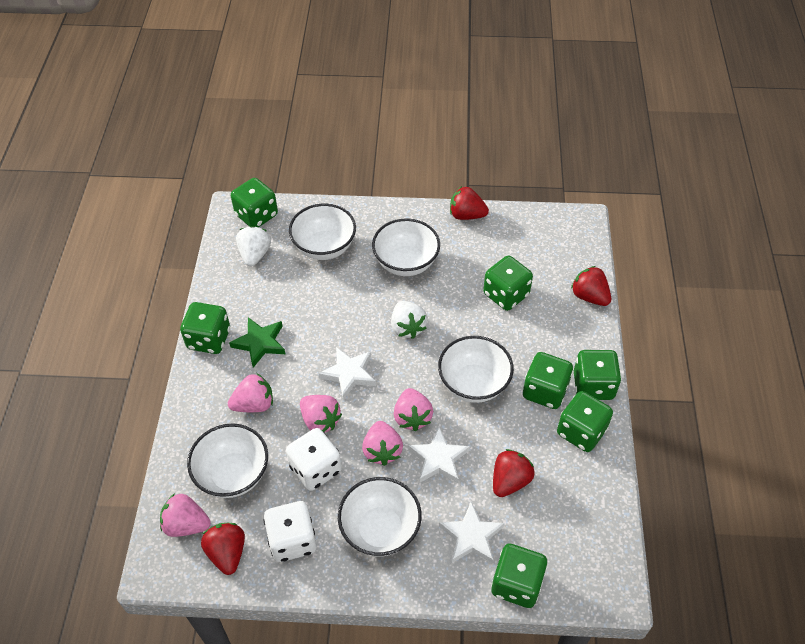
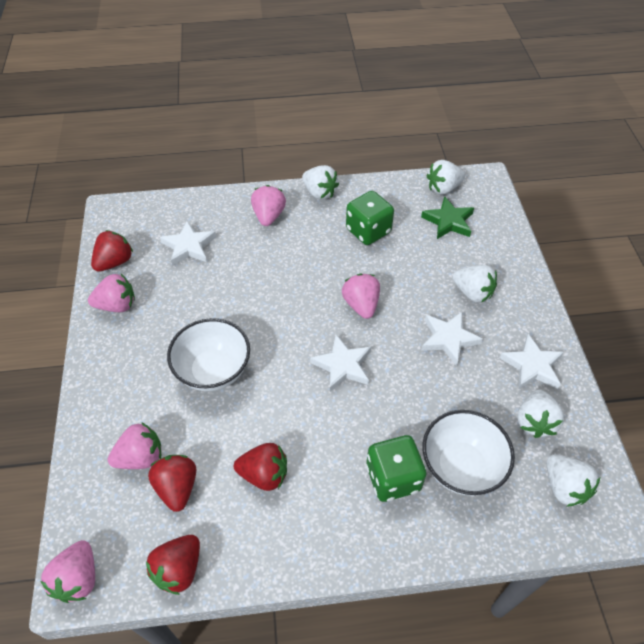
green dice: 7 -> 2
white bowl: 5 -> 2
white dice: 2 -> 0
white star: 3 -> 4
white strawberry: 2 -> 5

